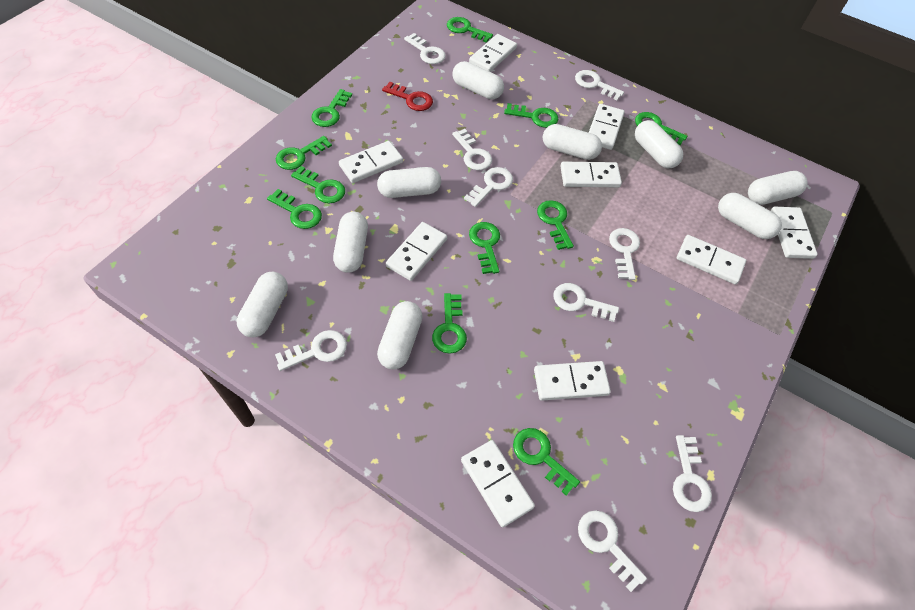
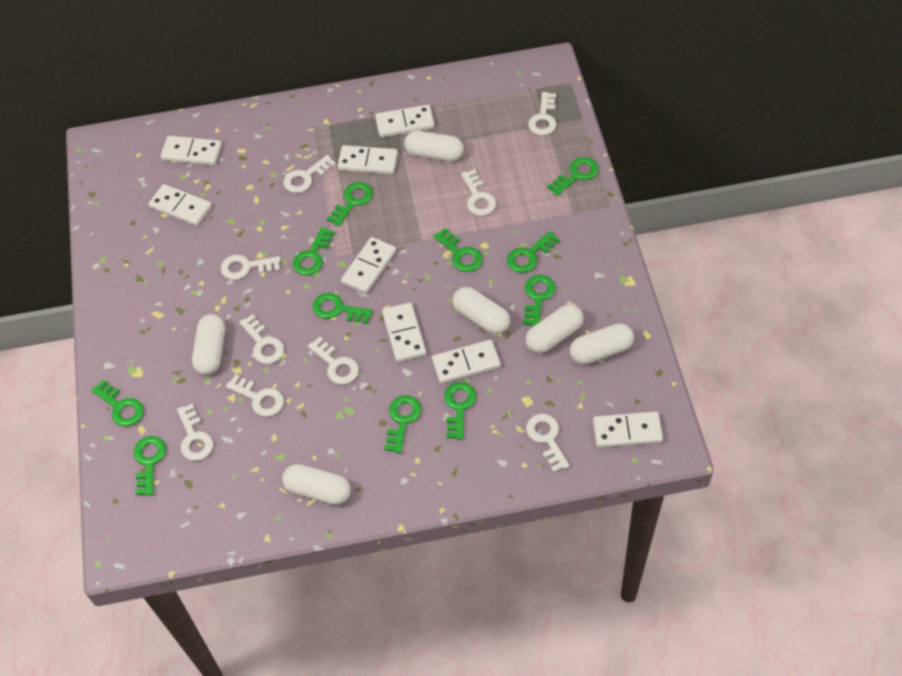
red key: 1 -> 0
white capsule: 9 -> 6
white domino: 9 -> 8

